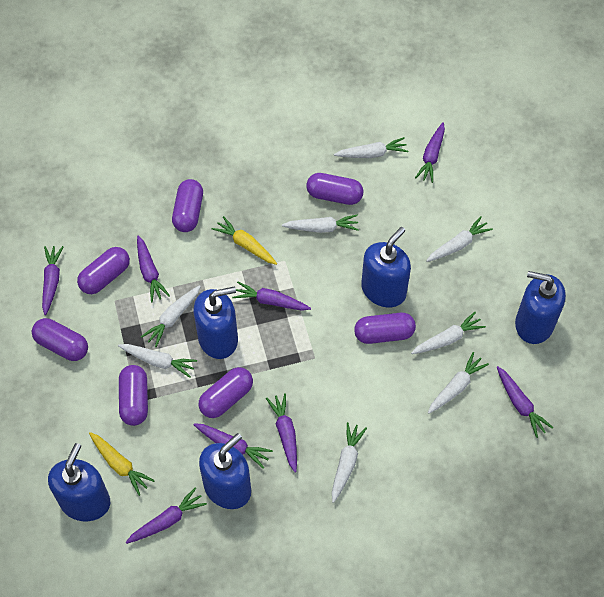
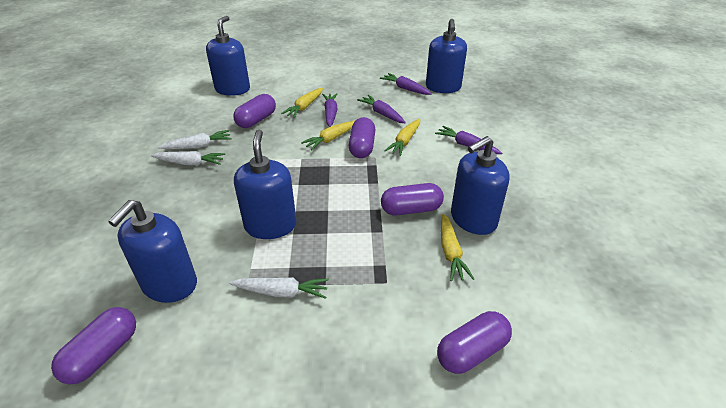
purple capsule: 7 -> 5
purple carrot: 8 -> 4
white carrot: 8 -> 3
yellow carrot: 2 -> 4

